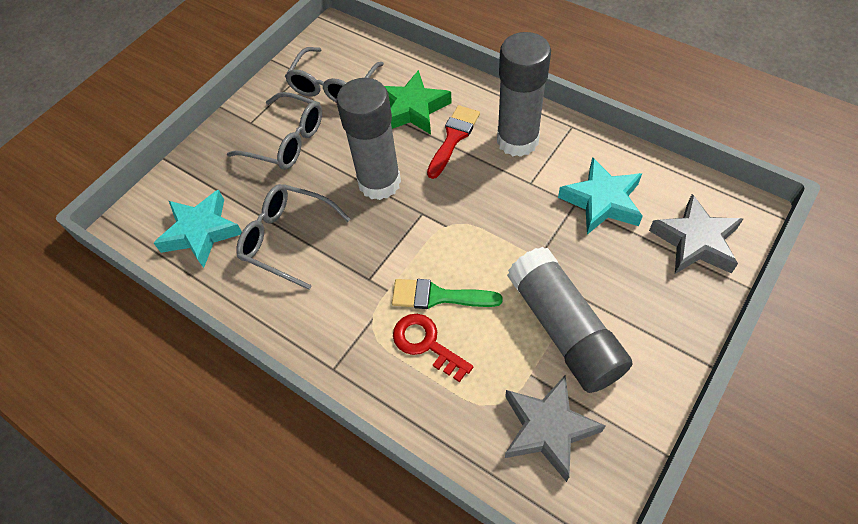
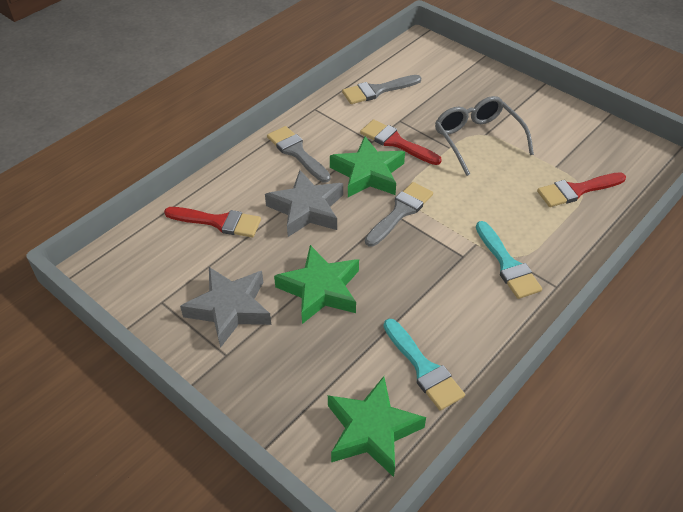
green brush: 1 -> 0
green star: 1 -> 3
grey brush: 0 -> 3
grey glasses: 3 -> 1
grey glue stick: 3 -> 0
red brush: 1 -> 3
red key: 1 -> 0
turquoise brush: 0 -> 2
turquoise star: 2 -> 0

